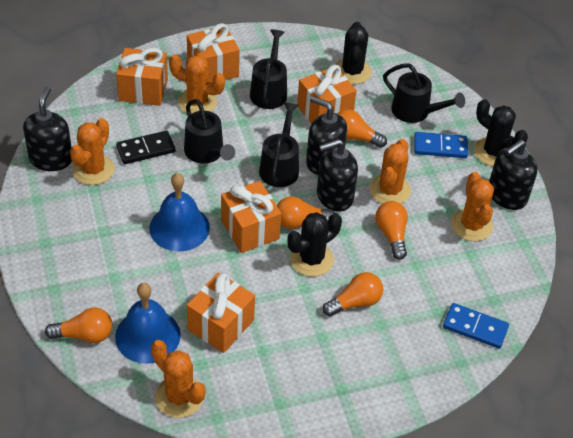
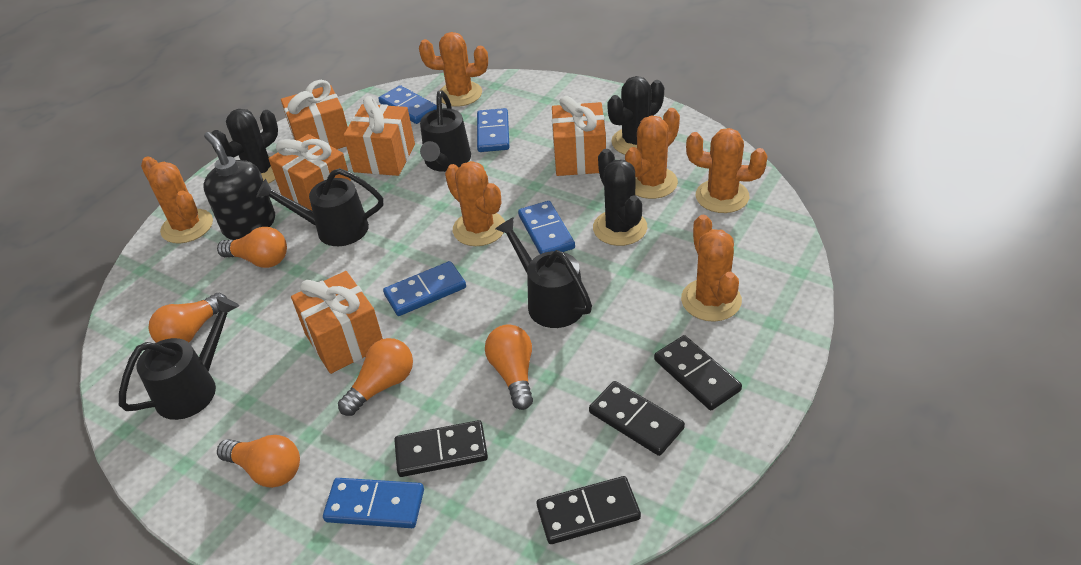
black domino: 1 -> 4
black soap dispenser: 4 -> 1
blue bell: 2 -> 0
blue domino: 2 -> 5
orange cactus: 5 -> 6

